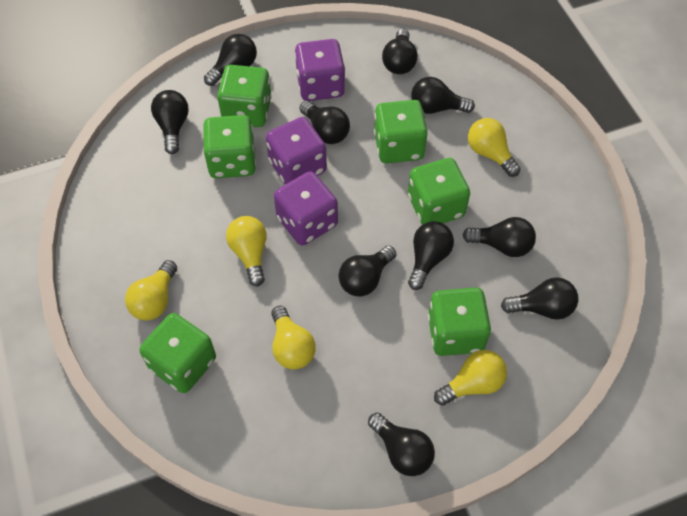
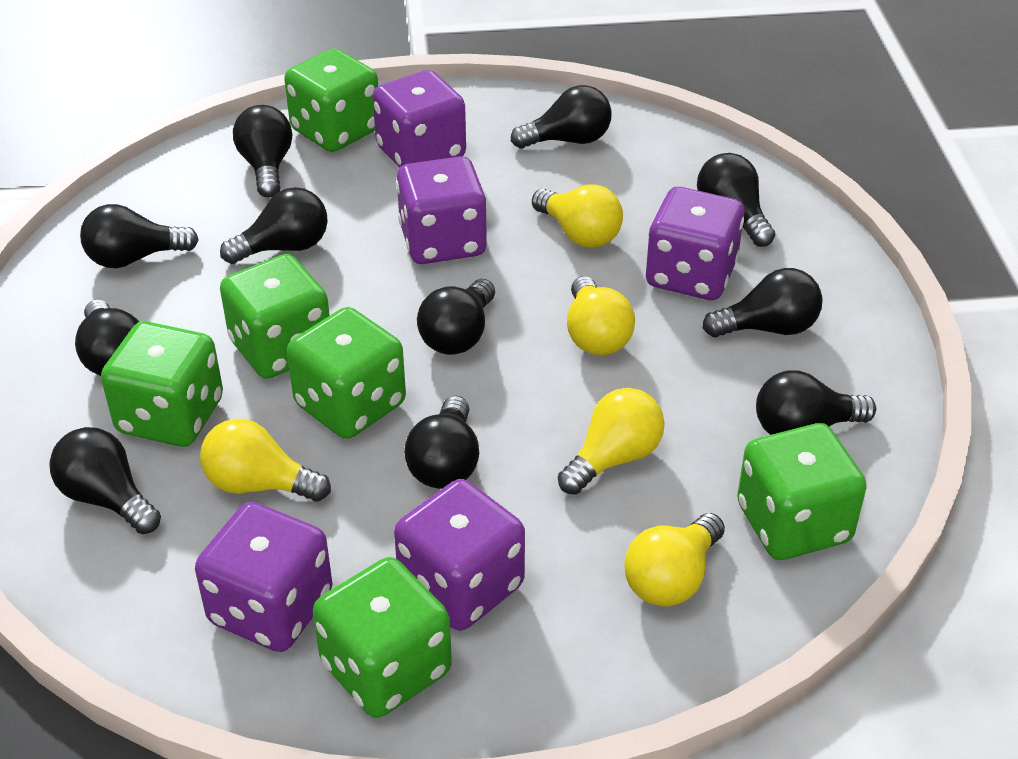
black light bulb: 10 -> 11
purple dice: 3 -> 5

